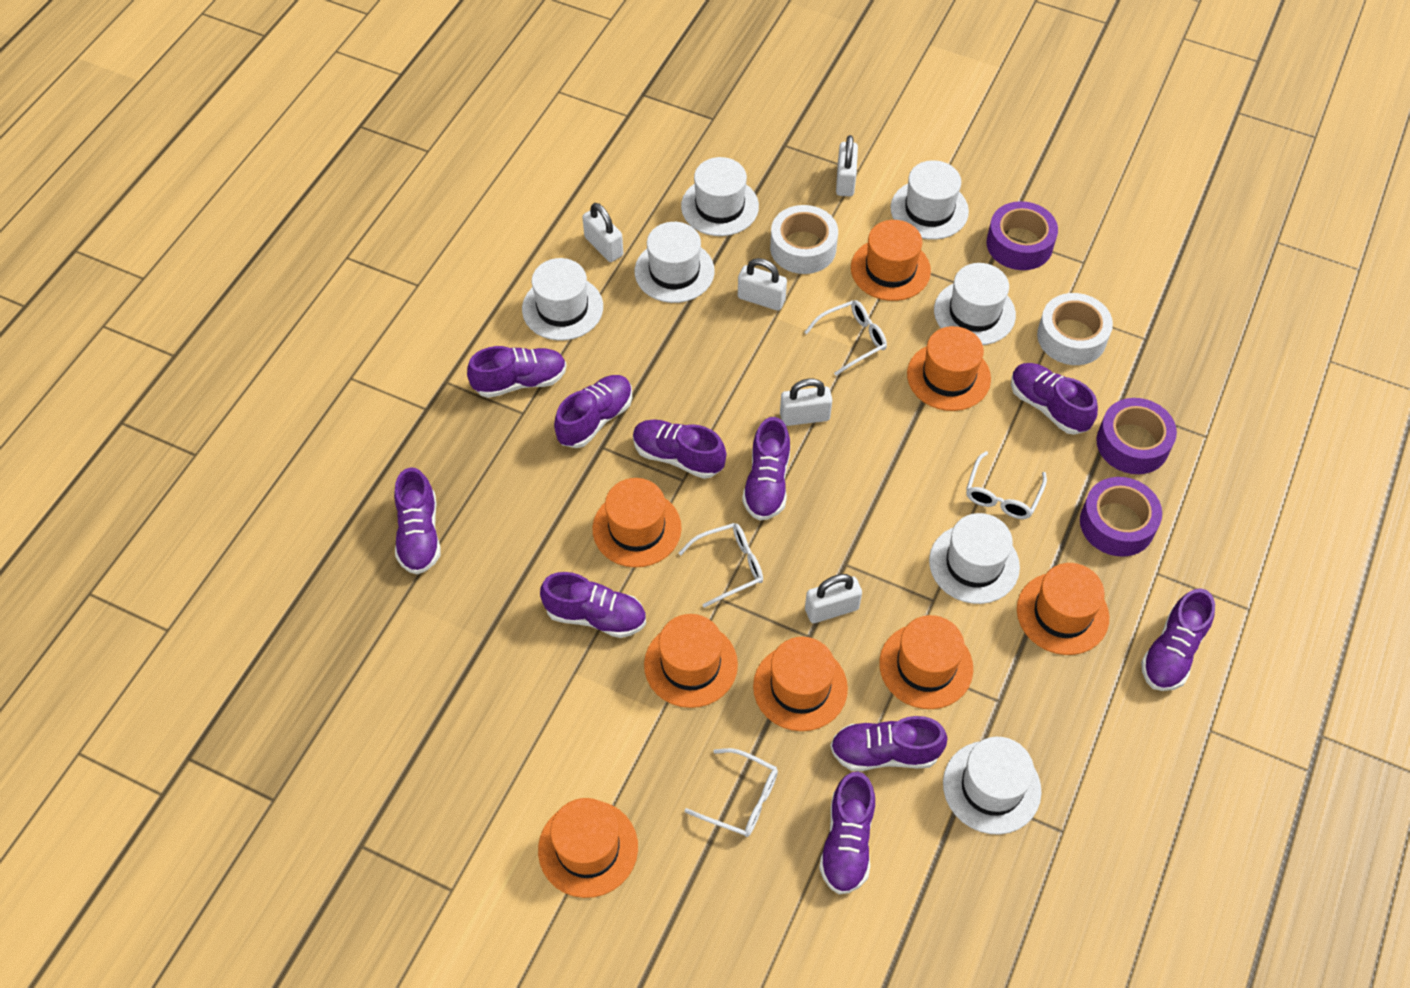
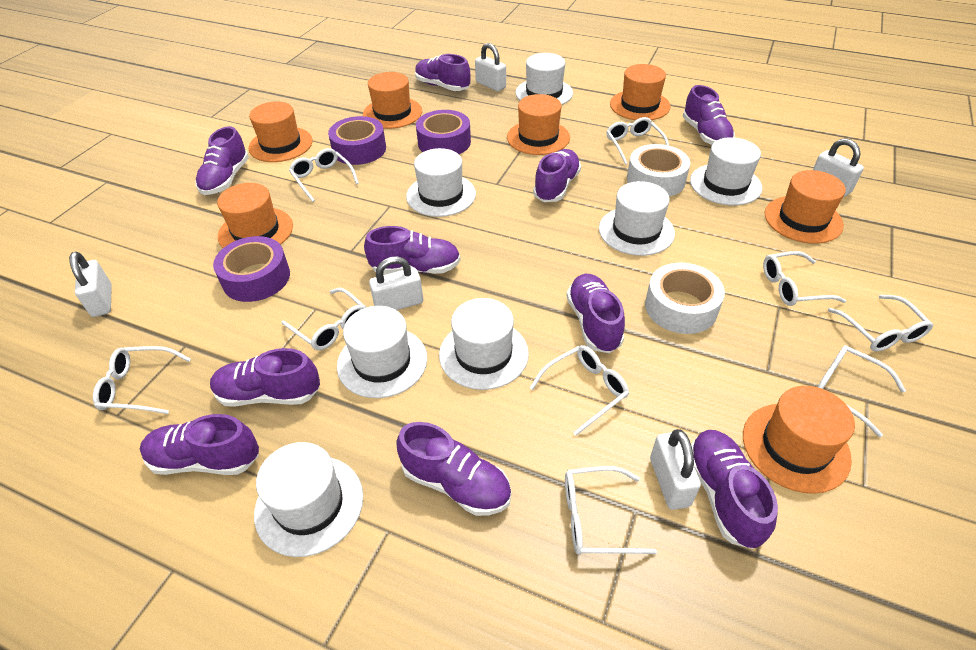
orange hat: 8 -> 7
white glasses: 4 -> 9

